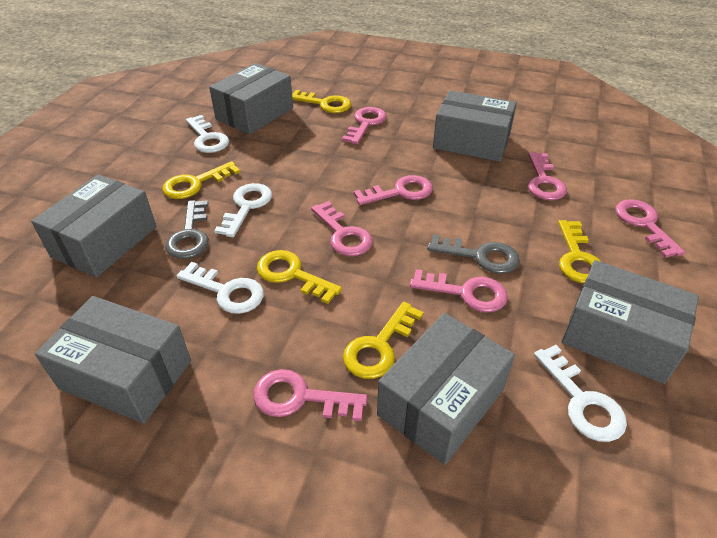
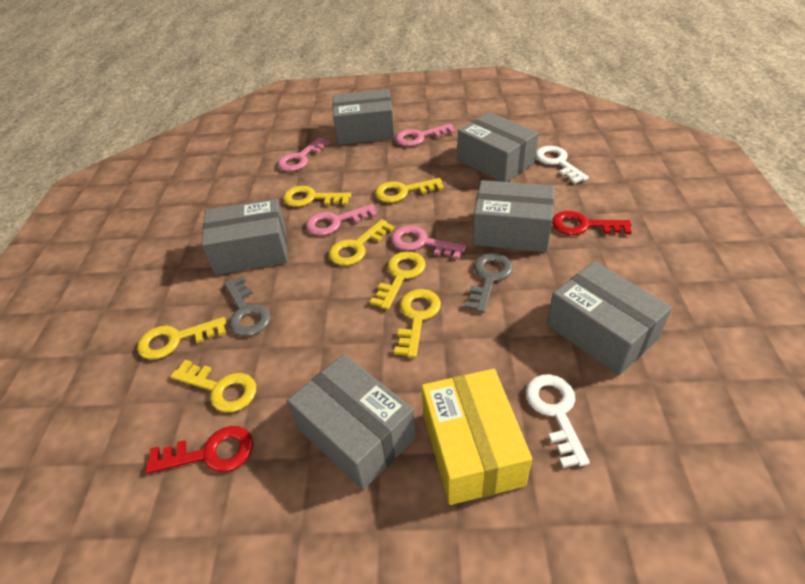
pink key: 7 -> 4
red key: 0 -> 2
white key: 4 -> 2
yellow box: 0 -> 1
yellow key: 5 -> 7

